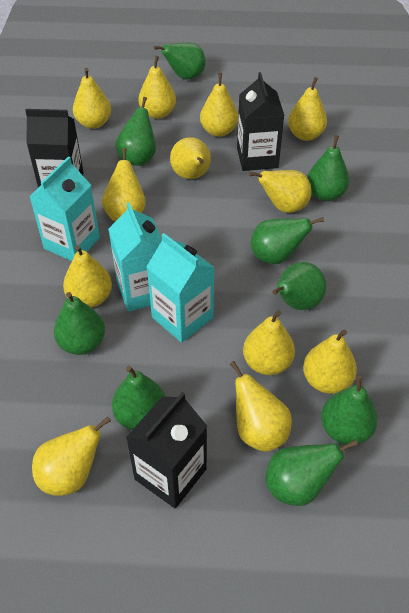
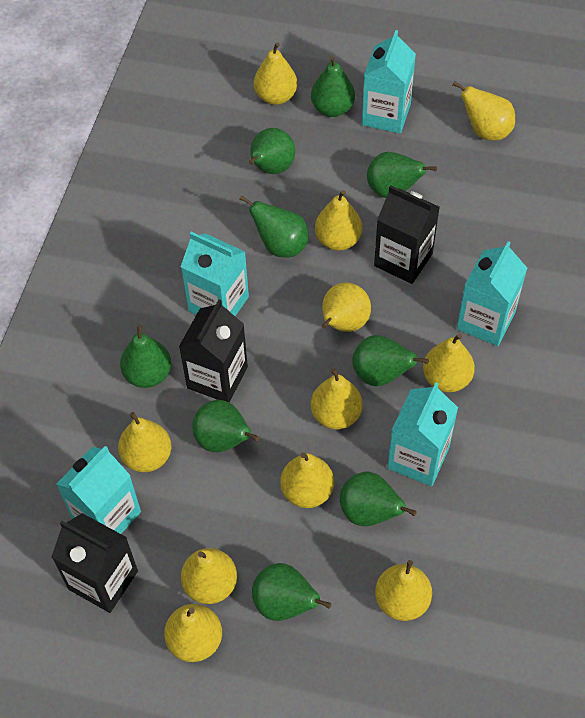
turquoise carton: 3 -> 5
yellow pear: 12 -> 11

